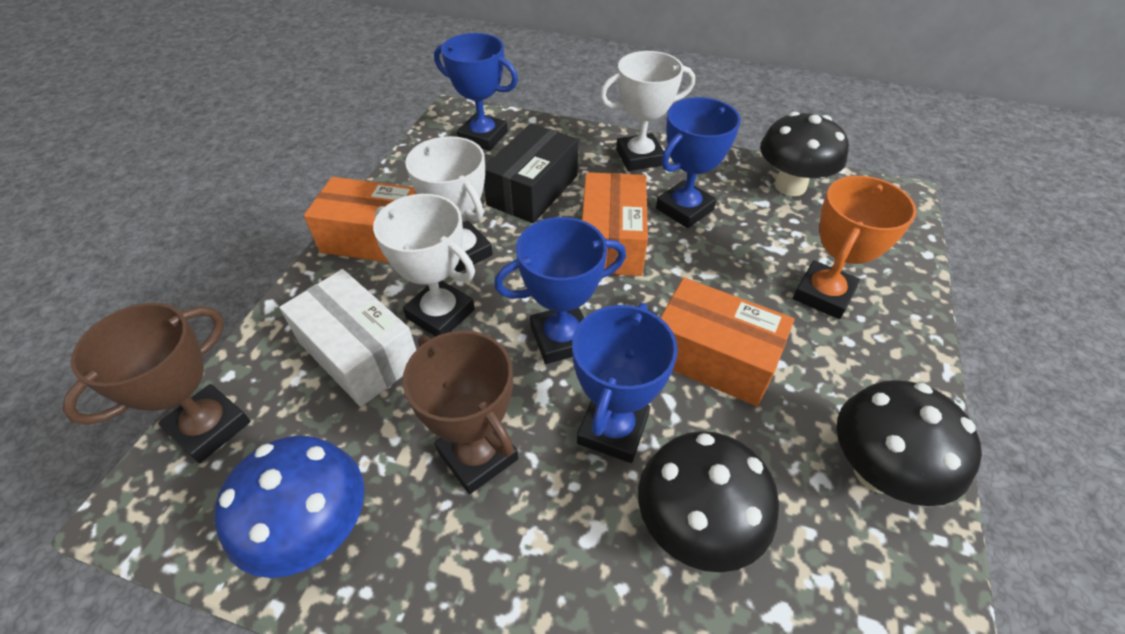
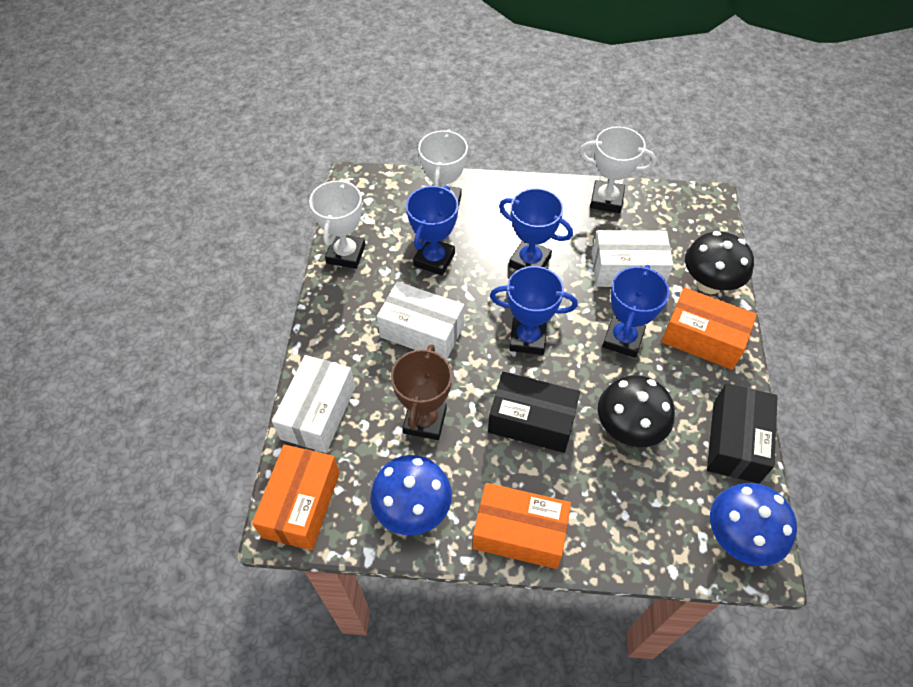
black box: 1 -> 2
black mushroom: 3 -> 2
blue mushroom: 1 -> 2
brown trophy: 2 -> 1
orange trophy: 1 -> 0
white box: 1 -> 3

